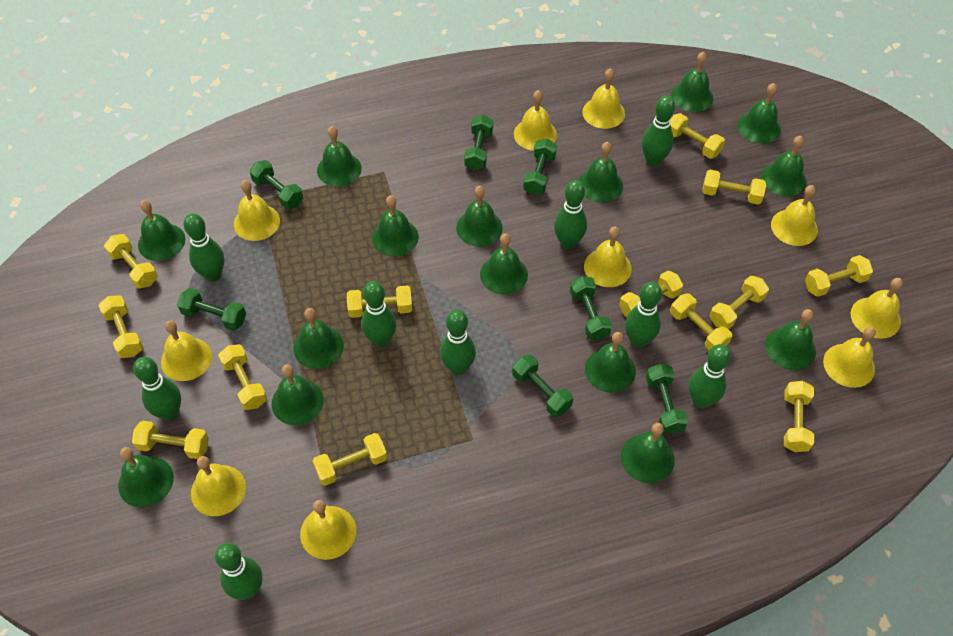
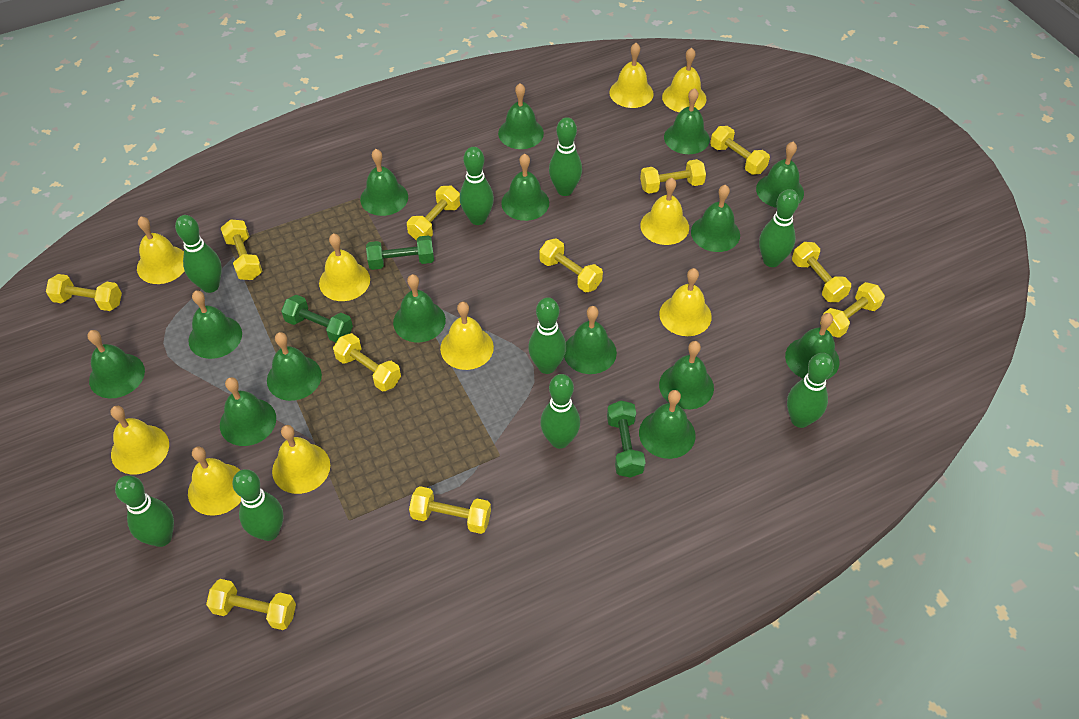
green dumbbell: 7 -> 3
yellow dumbbell: 13 -> 11

